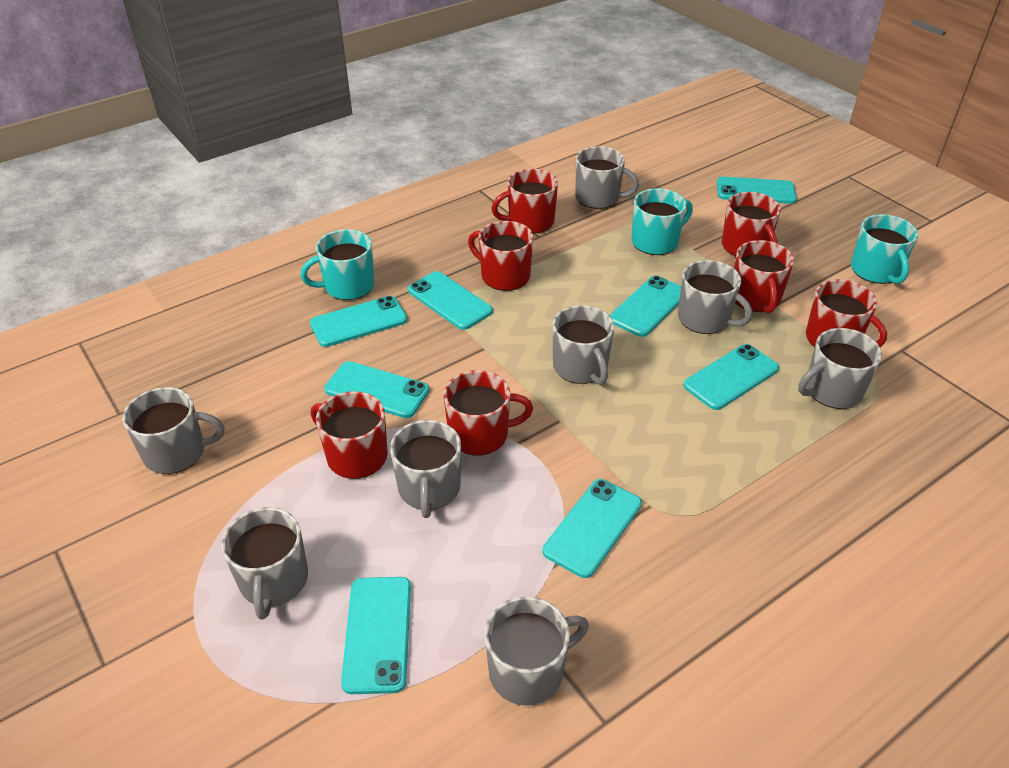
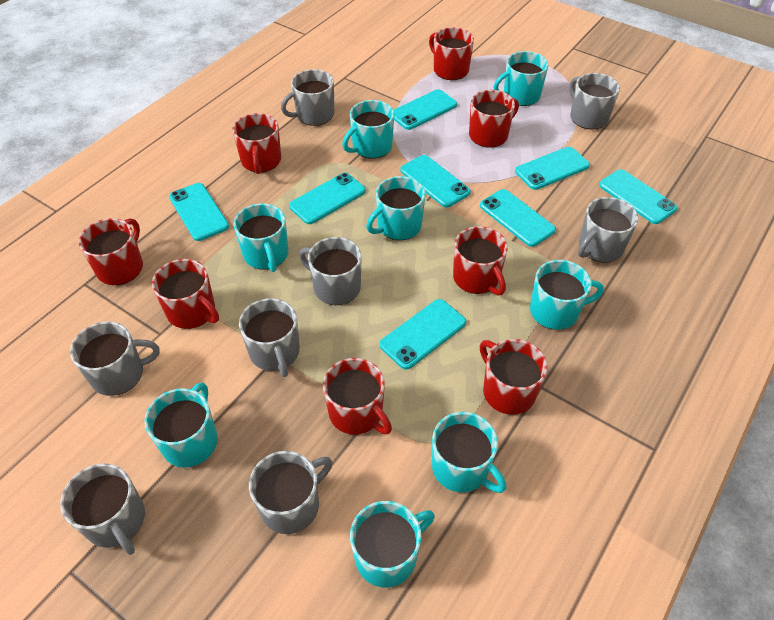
red mug: 7 -> 8
turquoise mug: 3 -> 8

